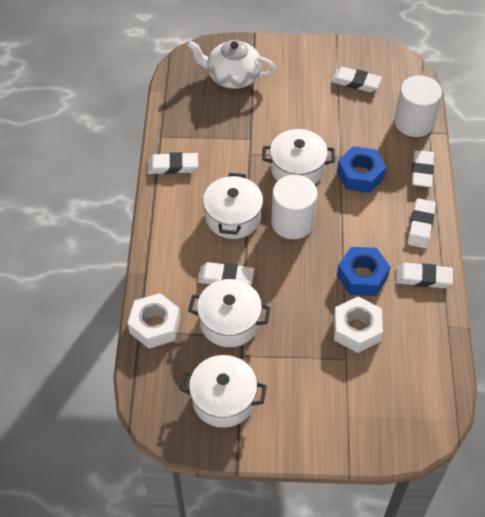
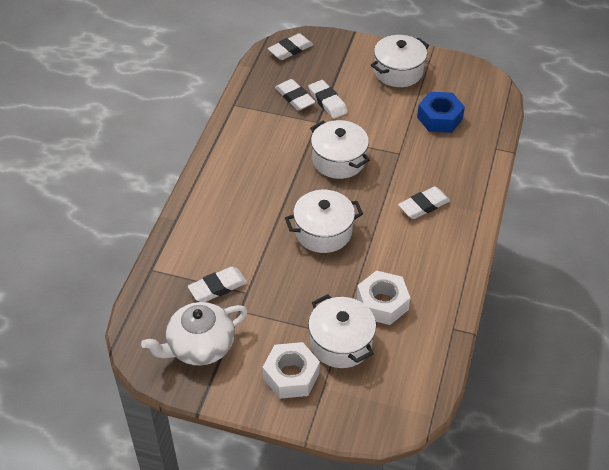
blue nut: 2 -> 1
white cylinder: 2 -> 0
white eraser: 6 -> 5

